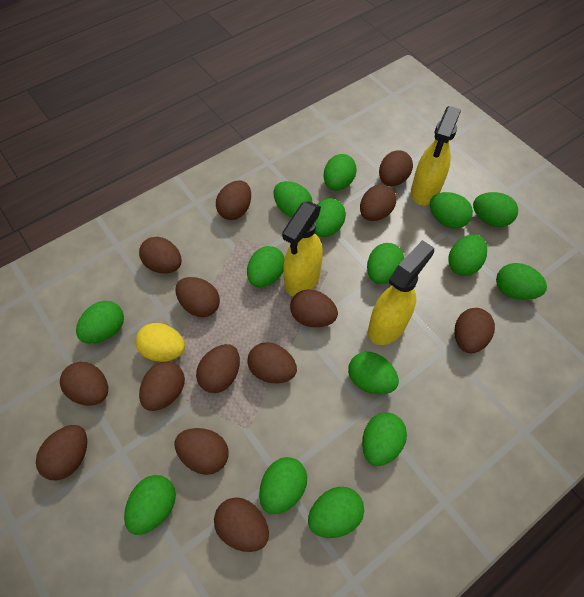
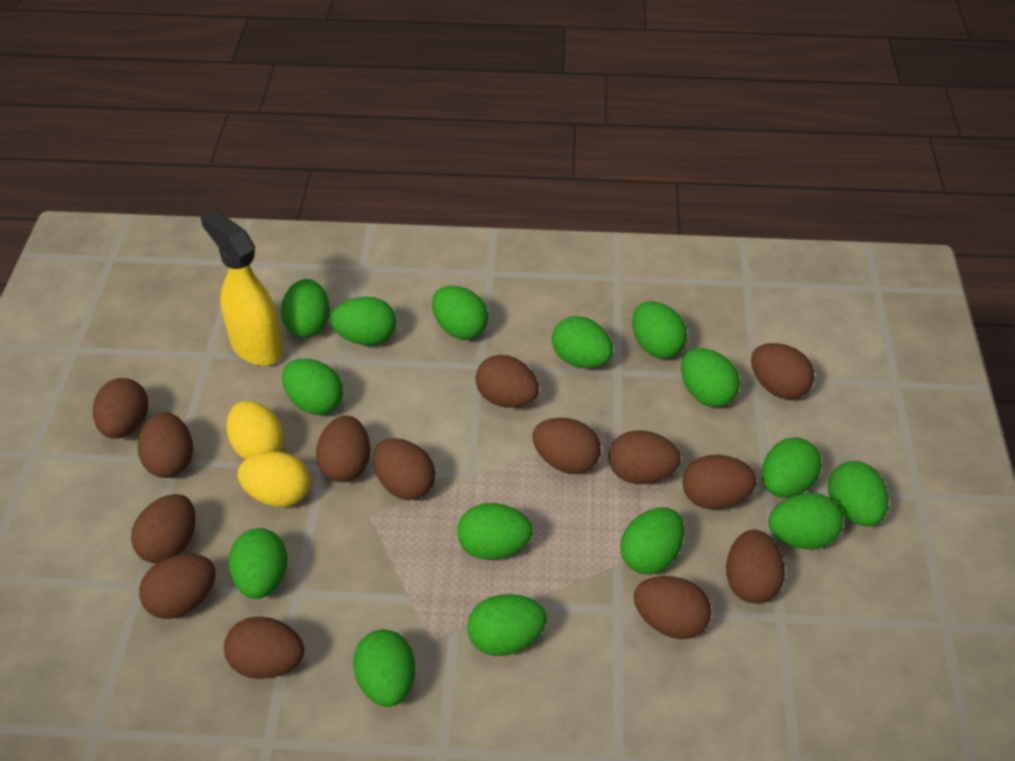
yellow egg: 1 -> 2
yellow spray bottle: 3 -> 1

